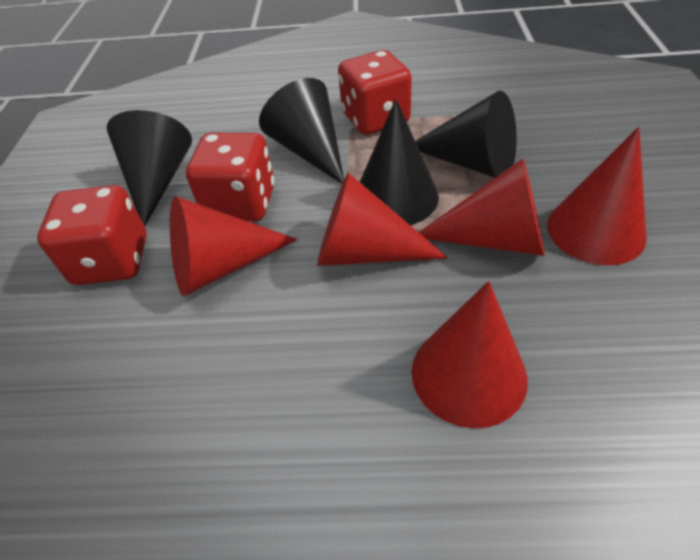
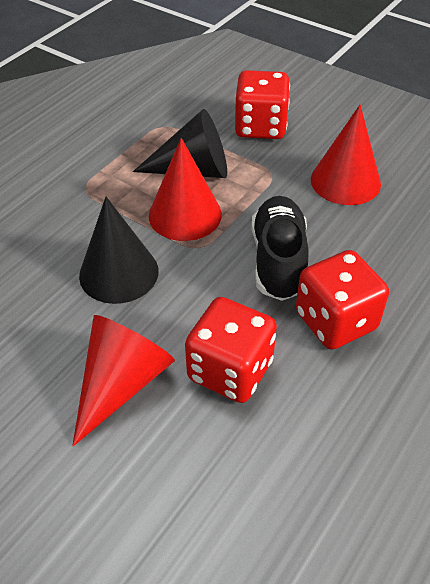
black cone: 4 -> 2
black shoe: 0 -> 1
red cone: 5 -> 3

